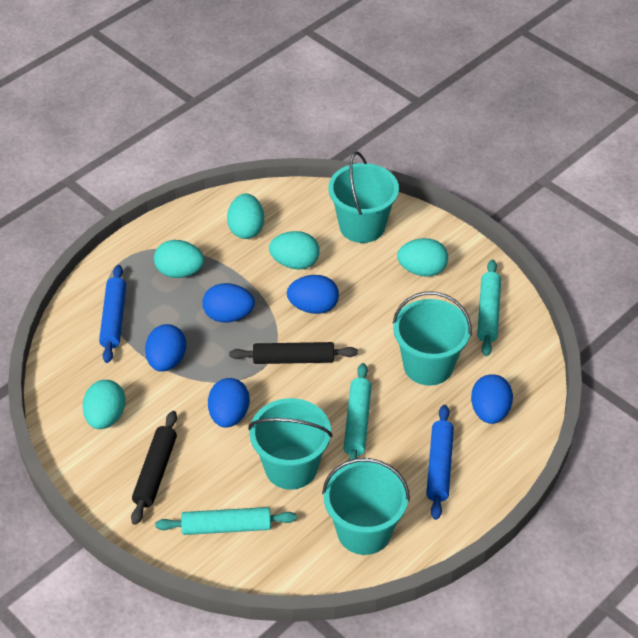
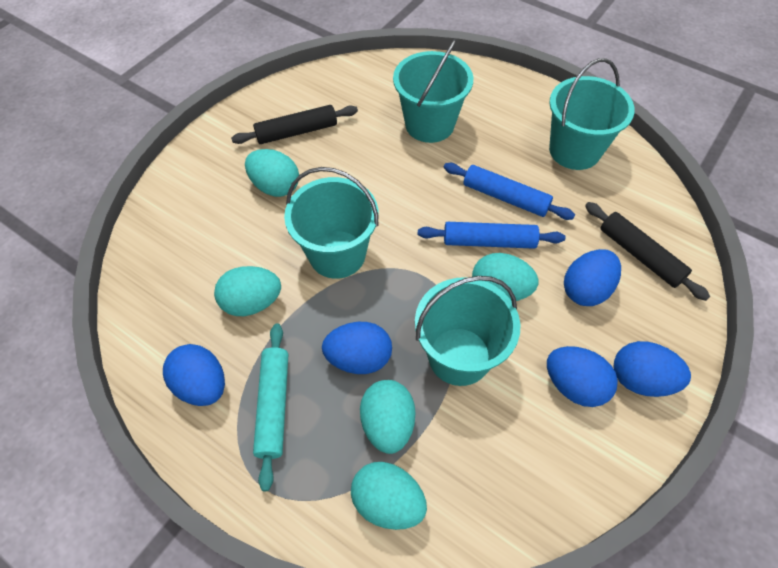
turquoise rolling pin: 3 -> 1

